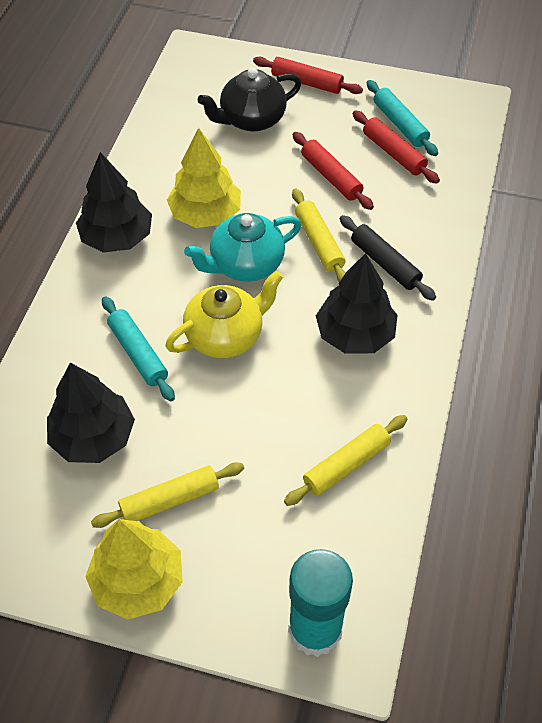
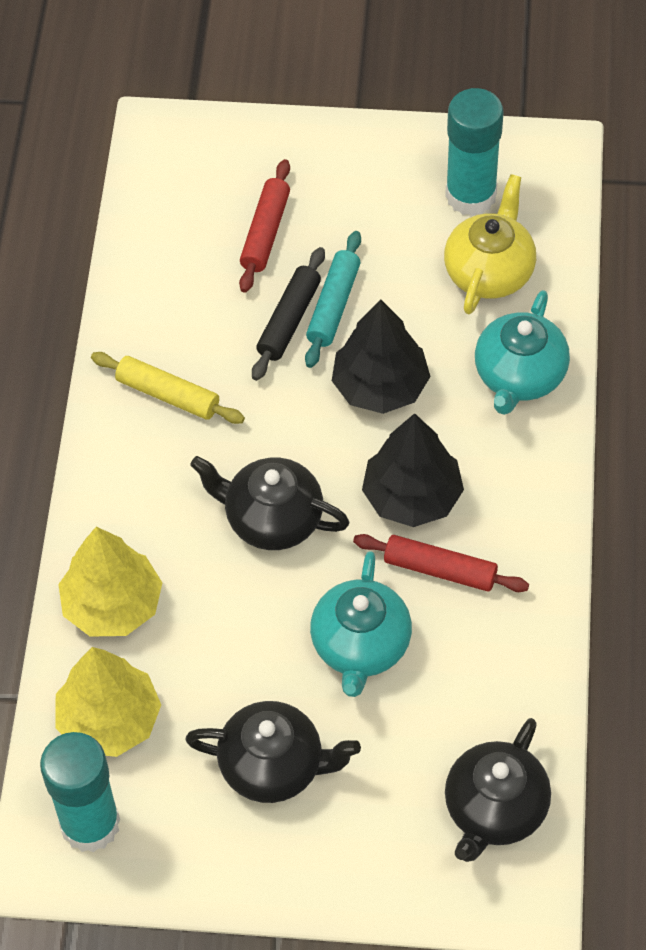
black teapot: 1 -> 3
black tree: 3 -> 2
red rolling pin: 3 -> 2
turquoise glue stick: 1 -> 2
turquoise rolling pin: 2 -> 1
turquoise teapot: 1 -> 2
yellow rolling pin: 3 -> 1

